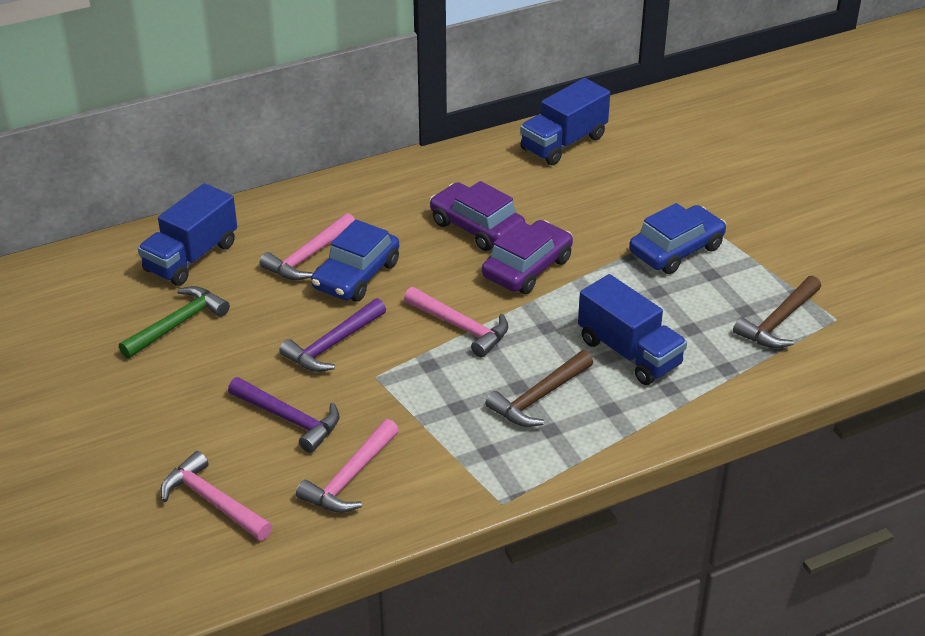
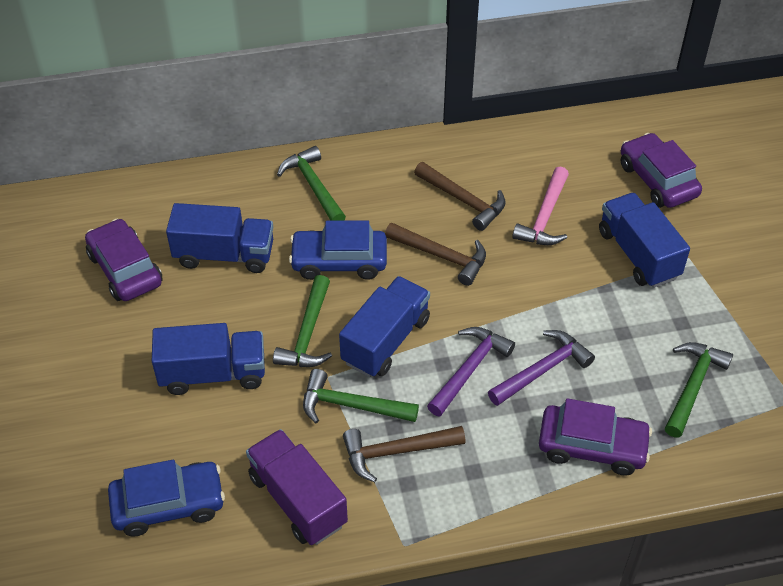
blue truck: 3 -> 4
brown hammer: 2 -> 3
green hammer: 1 -> 4
pink hammer: 4 -> 1
purple car: 2 -> 3
purple truck: 0 -> 1

